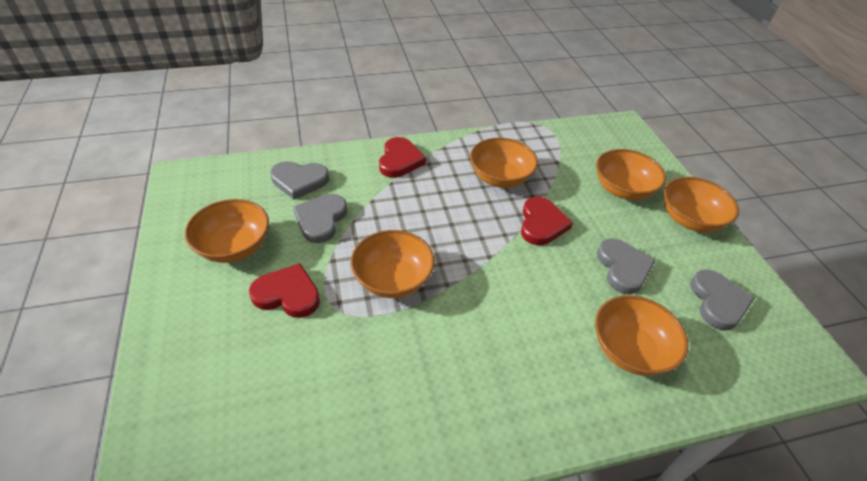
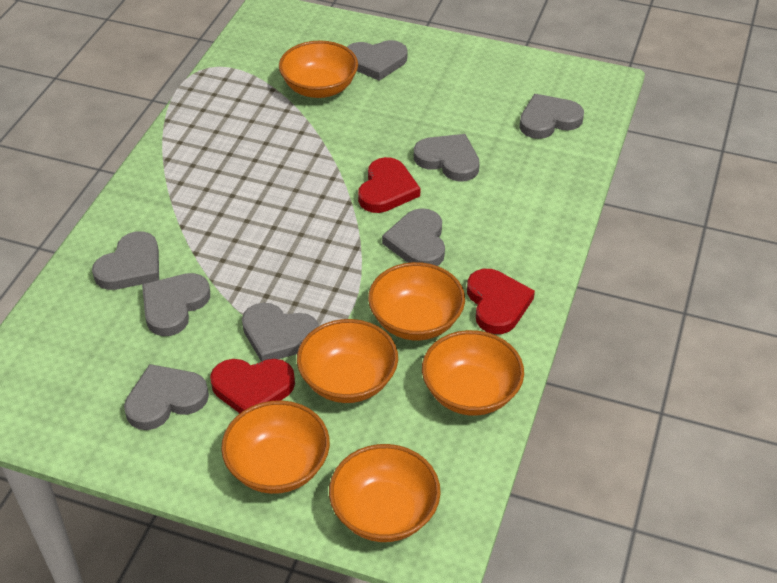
grey heart: 4 -> 8

